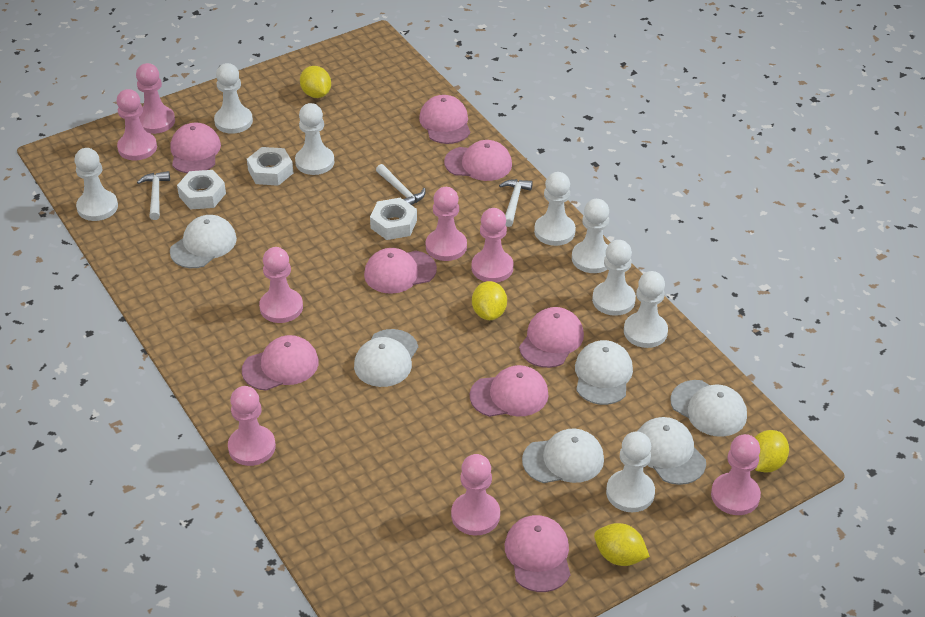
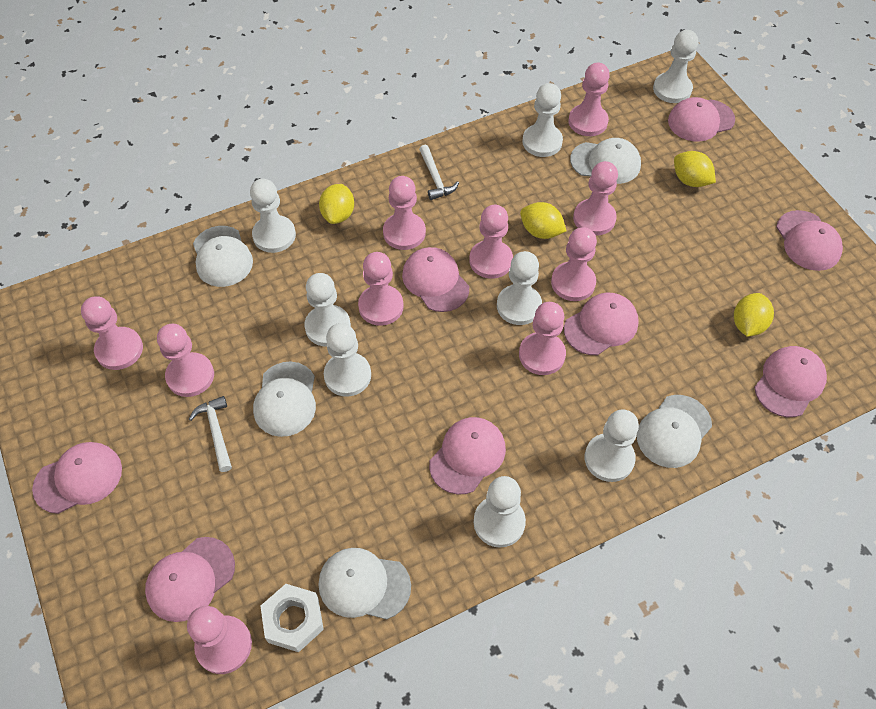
pink pawn: 8 -> 10
white cap: 6 -> 5
white hammer: 3 -> 2
white nut: 3 -> 1

